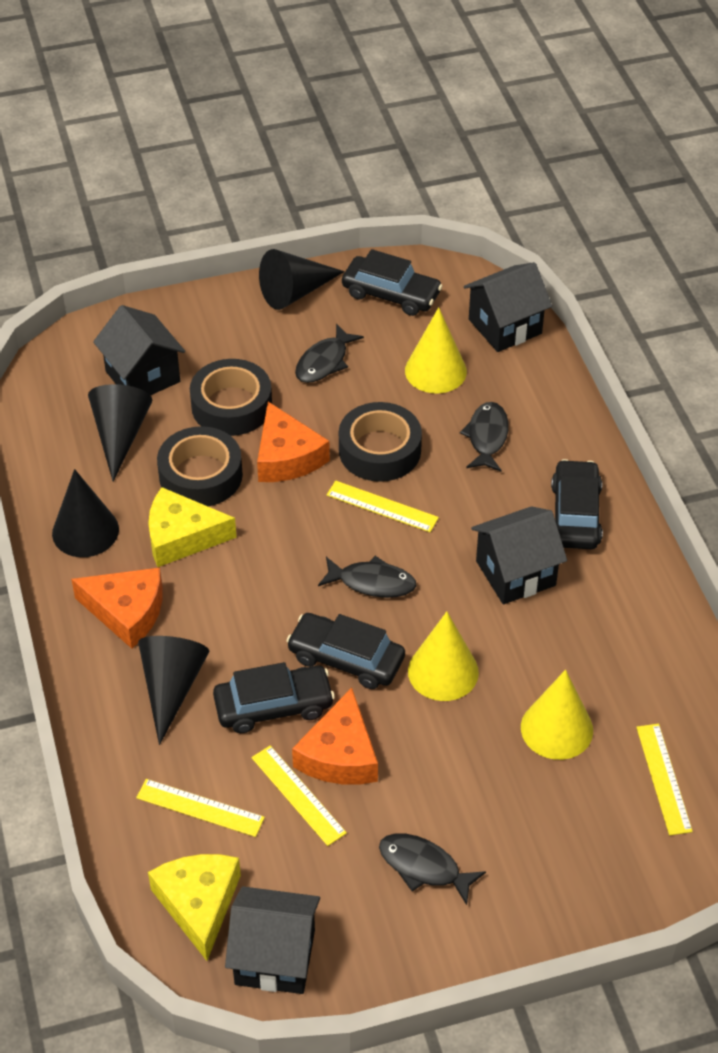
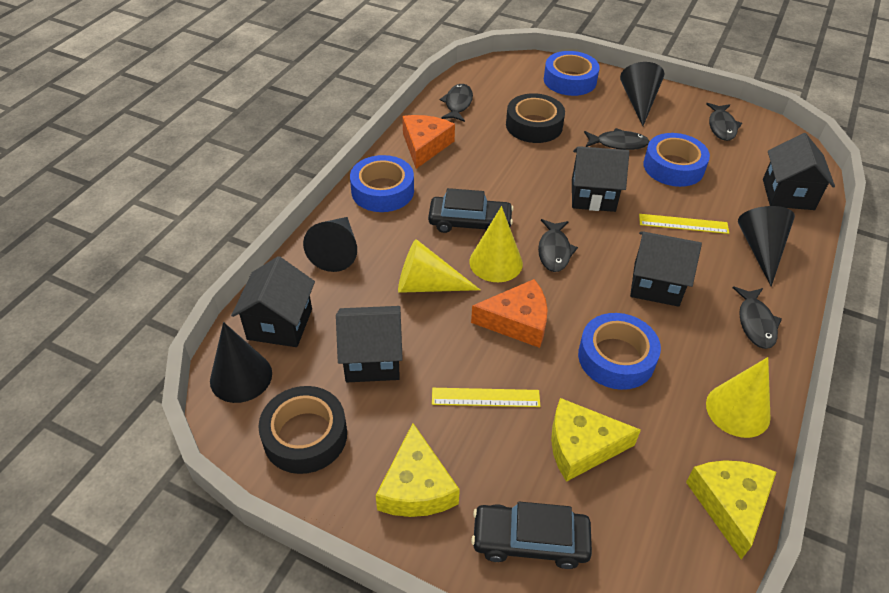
black car: 4 -> 2
black fish: 4 -> 5
black house: 4 -> 5
black tape: 3 -> 2
blue tape: 0 -> 4
orange cheese: 3 -> 2
yellow cheese: 2 -> 3
yellow ruler: 4 -> 2

